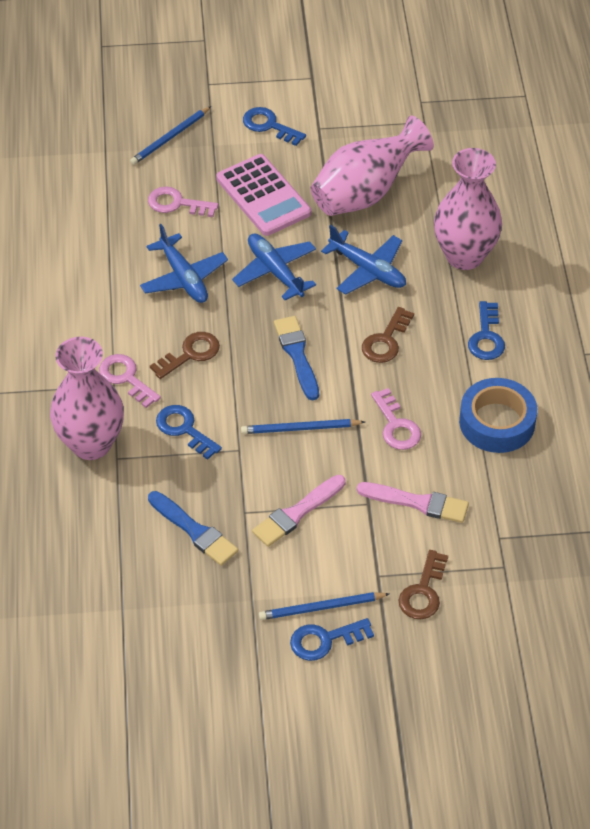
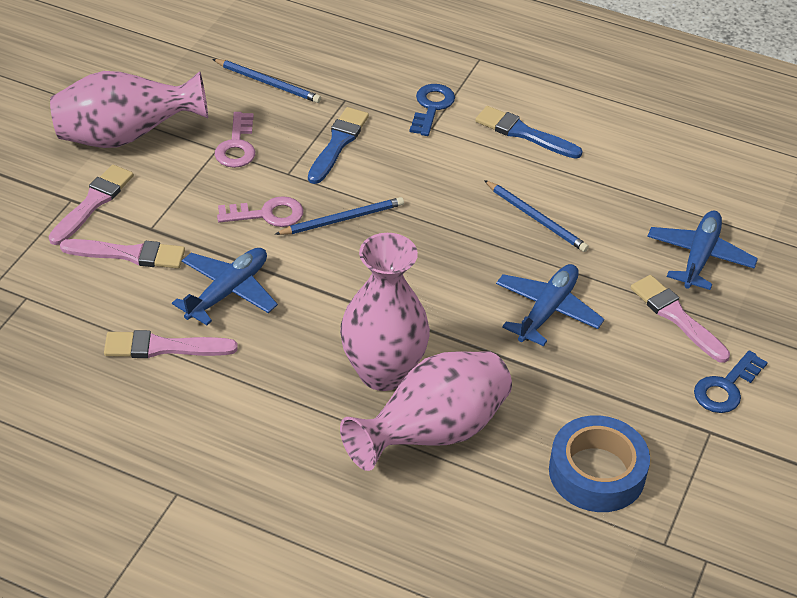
blue key: 4 -> 2
brown key: 3 -> 0
pink brush: 2 -> 4
pink calculator: 1 -> 0
pink key: 3 -> 2

